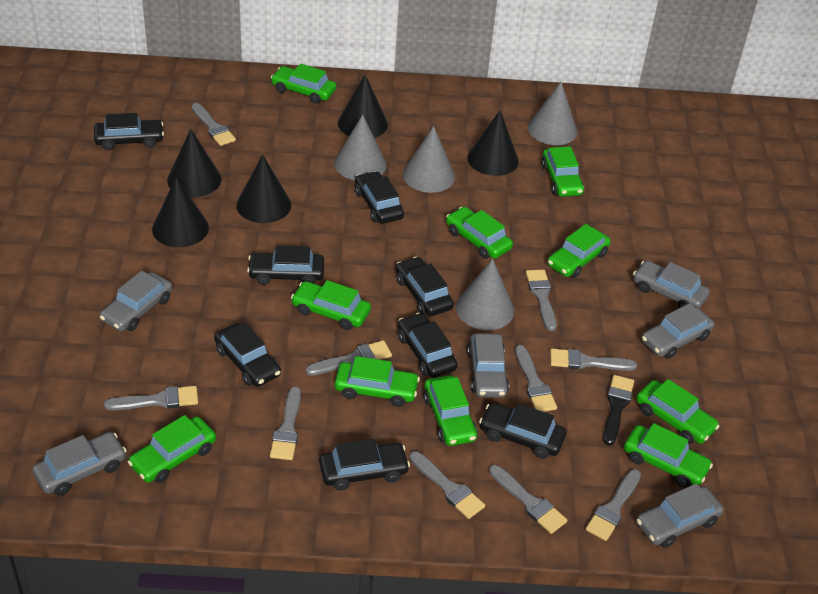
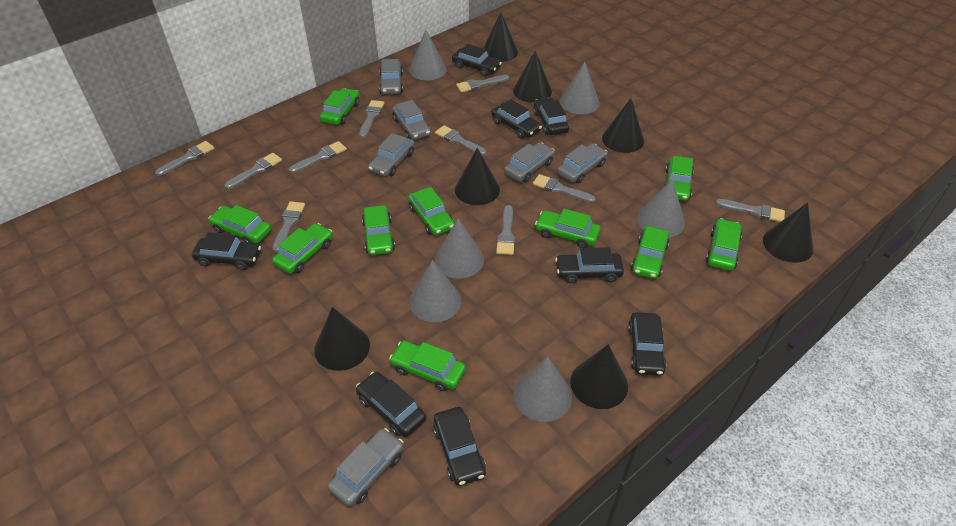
black brush: 1 -> 0
black cone: 5 -> 7
grey cone: 4 -> 6

